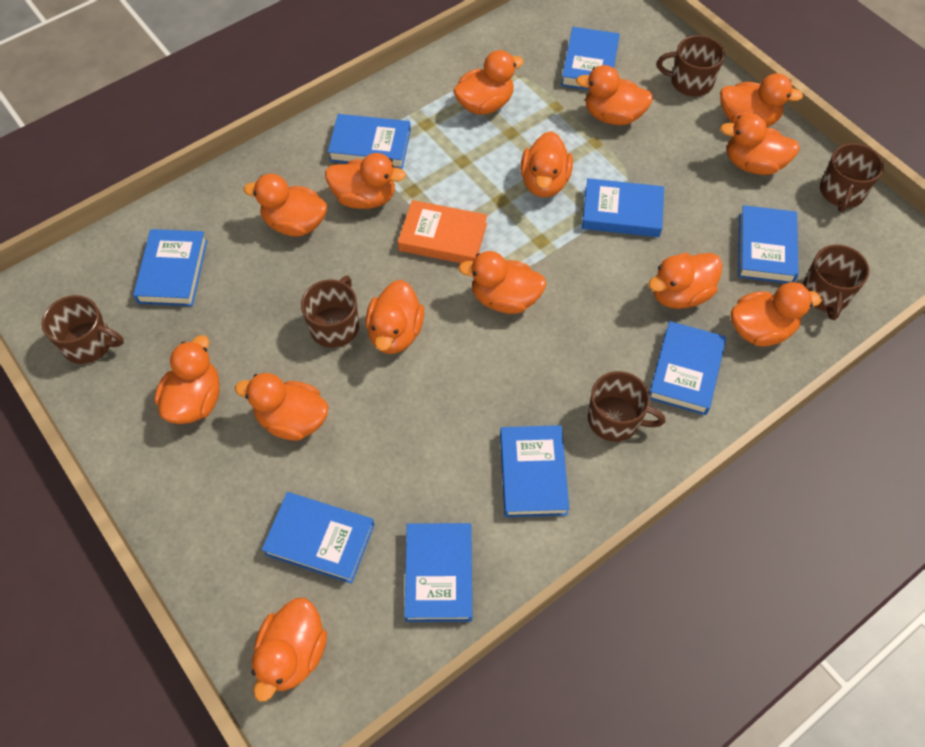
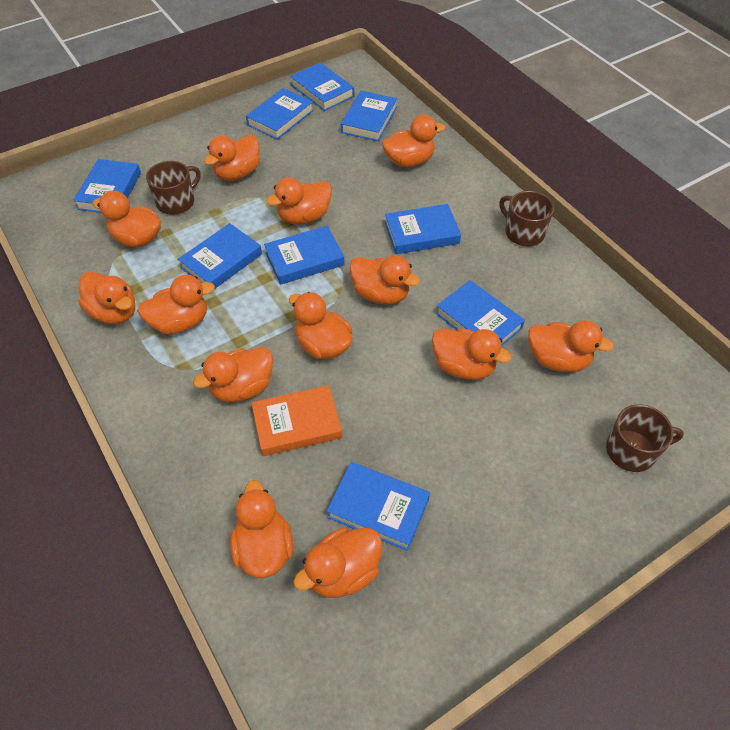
brown mug: 6 -> 3
orange duck: 14 -> 13

